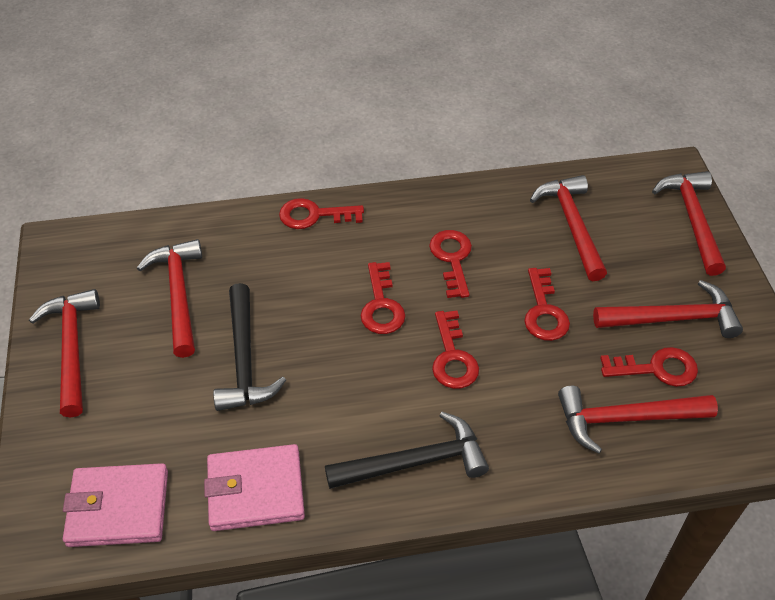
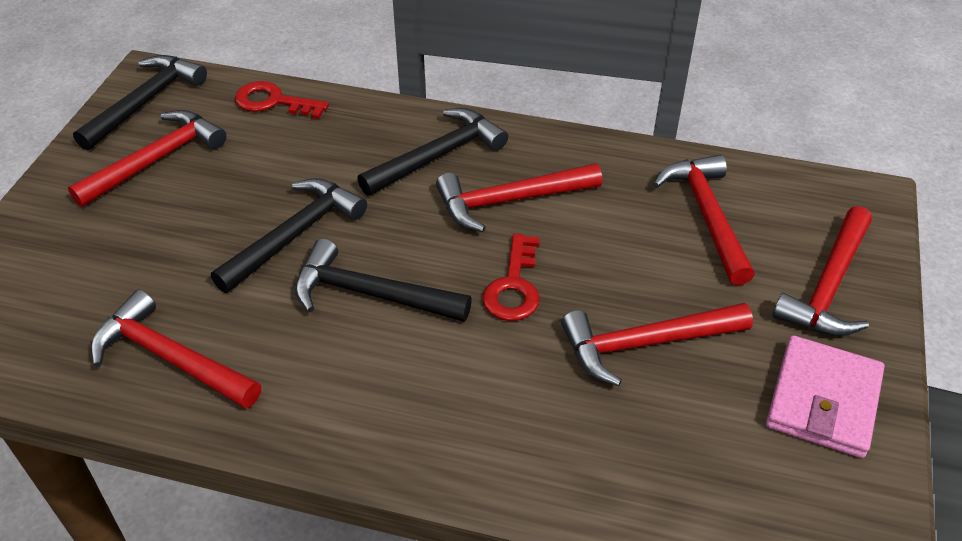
black hammer: 2 -> 4
pink wallet: 2 -> 1
red key: 6 -> 2

